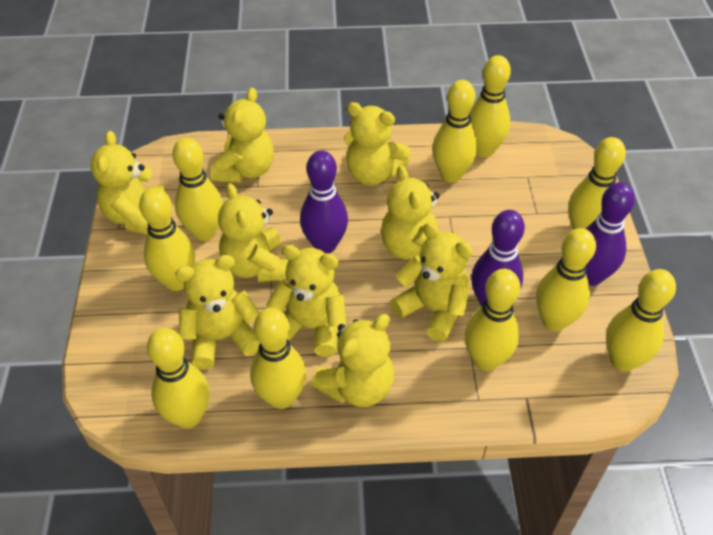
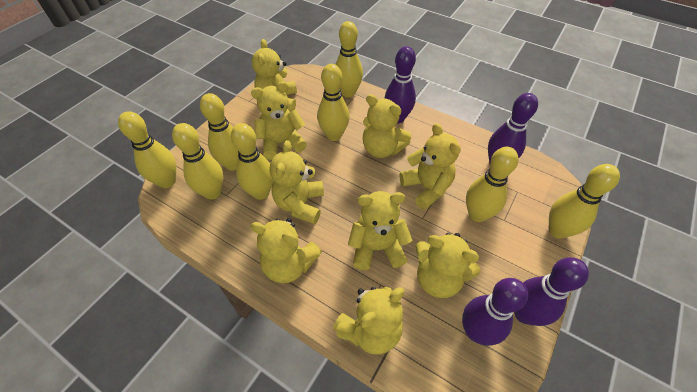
purple bowling pin: 3 -> 4
yellow bowling pin: 10 -> 8

